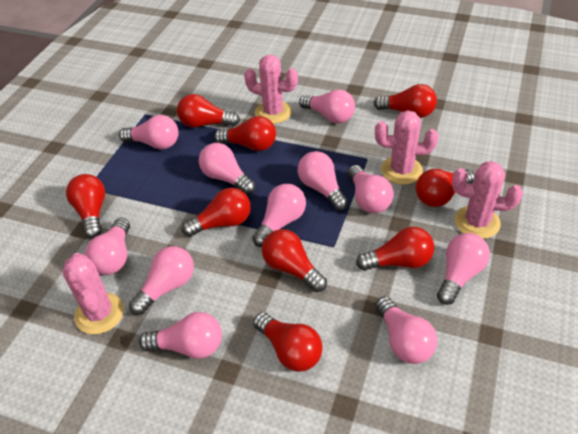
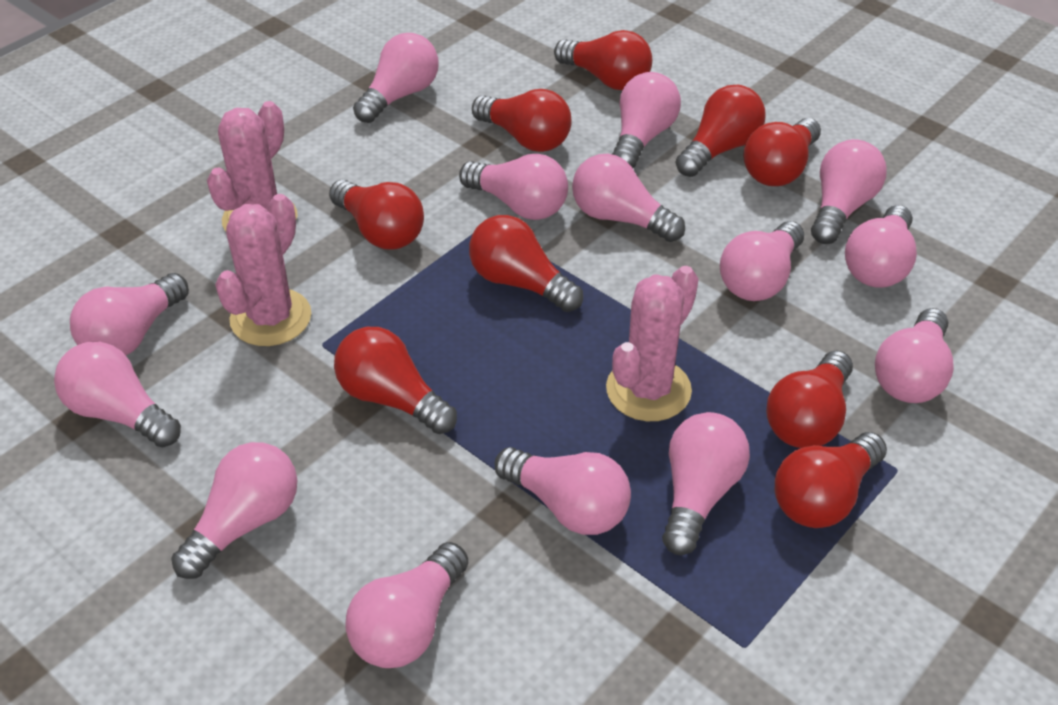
pink cactus: 4 -> 3
pink light bulb: 11 -> 14

